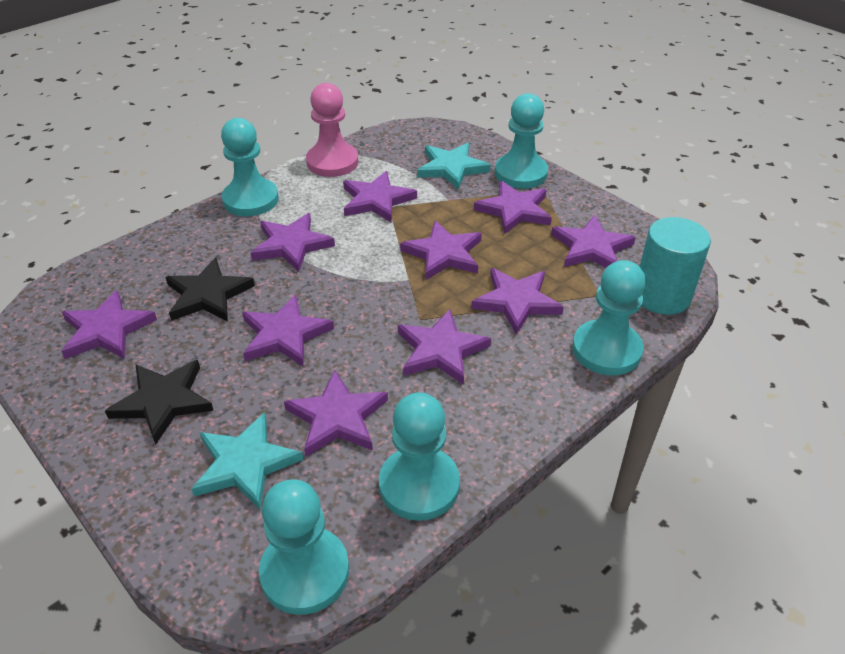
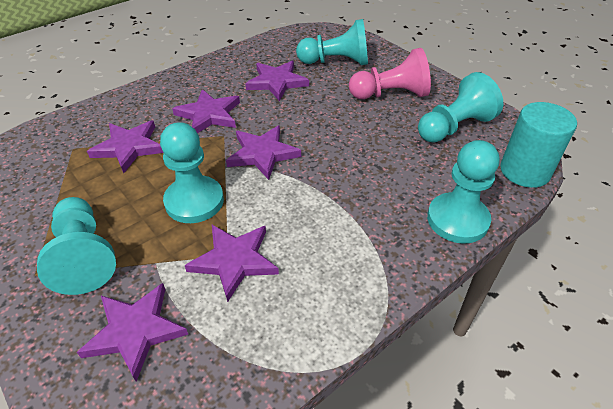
black star: 2 -> 0
purple star: 10 -> 6
turquoise star: 2 -> 0

